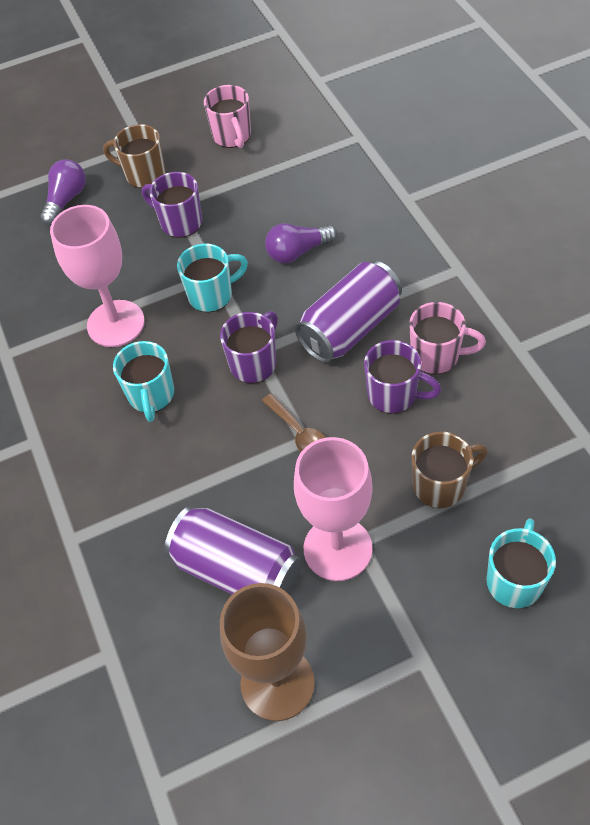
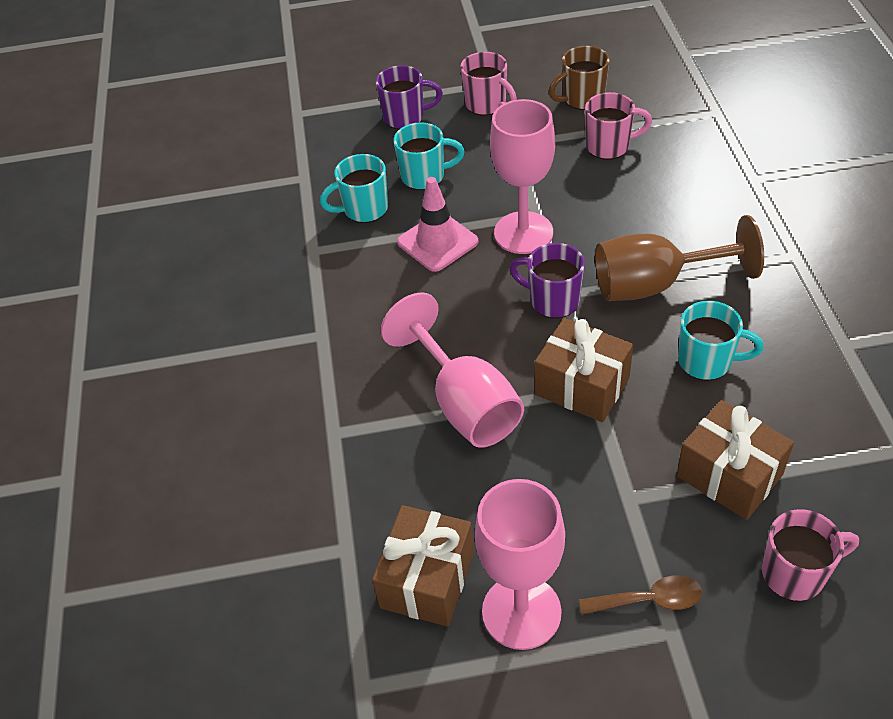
brown gift: 0 -> 3
brown mug: 2 -> 1
pink goblet: 2 -> 3
pink mug: 2 -> 3
pink traffic cone: 0 -> 1
purple can: 2 -> 0
purple light bulb: 2 -> 0
purple mug: 3 -> 2

